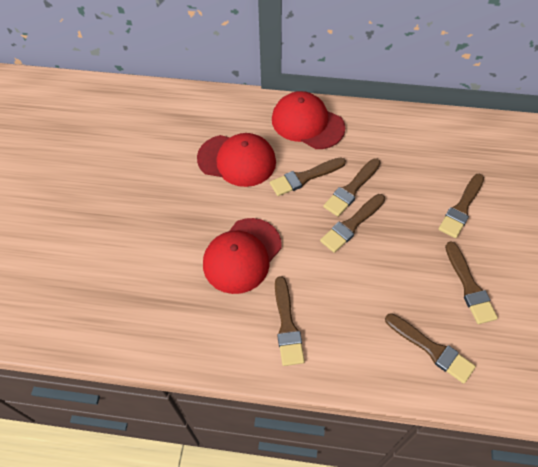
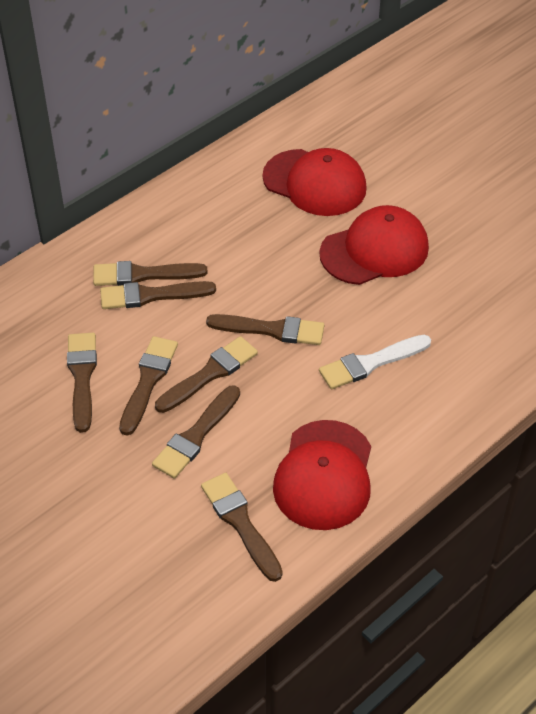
brown brush: 7 -> 8
white brush: 0 -> 1

